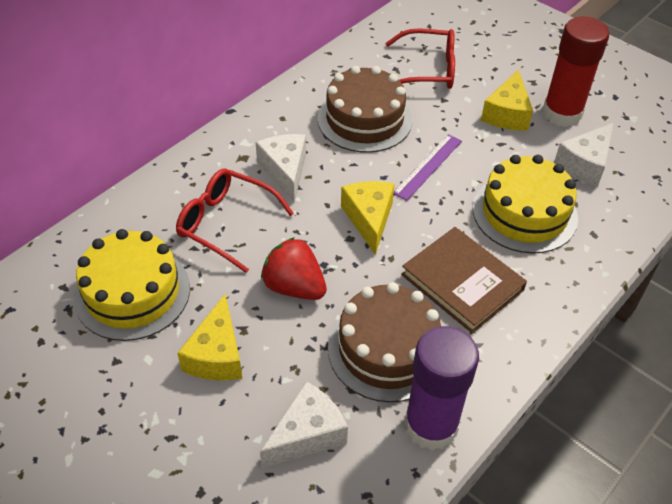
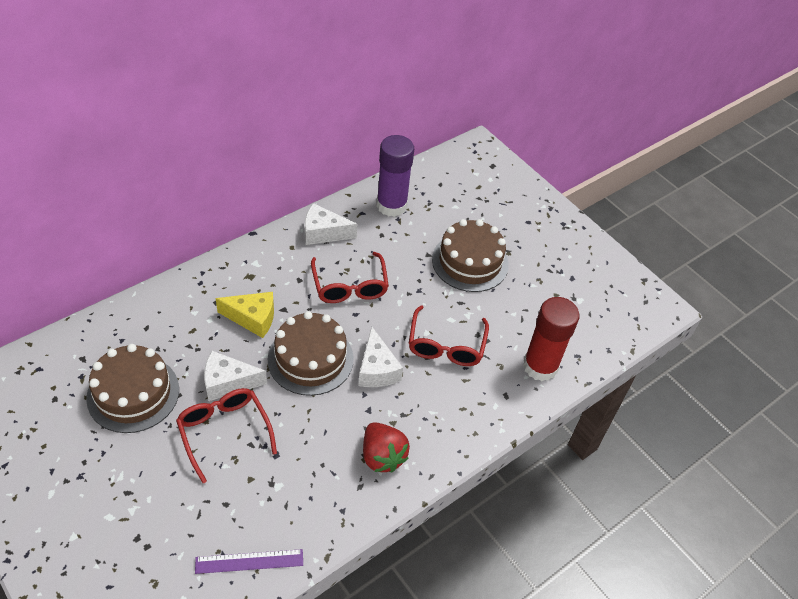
brown book: 1 -> 0
brown cake: 2 -> 3
red glasses: 2 -> 3
yellow cake: 2 -> 0
yellow cheese: 3 -> 1

